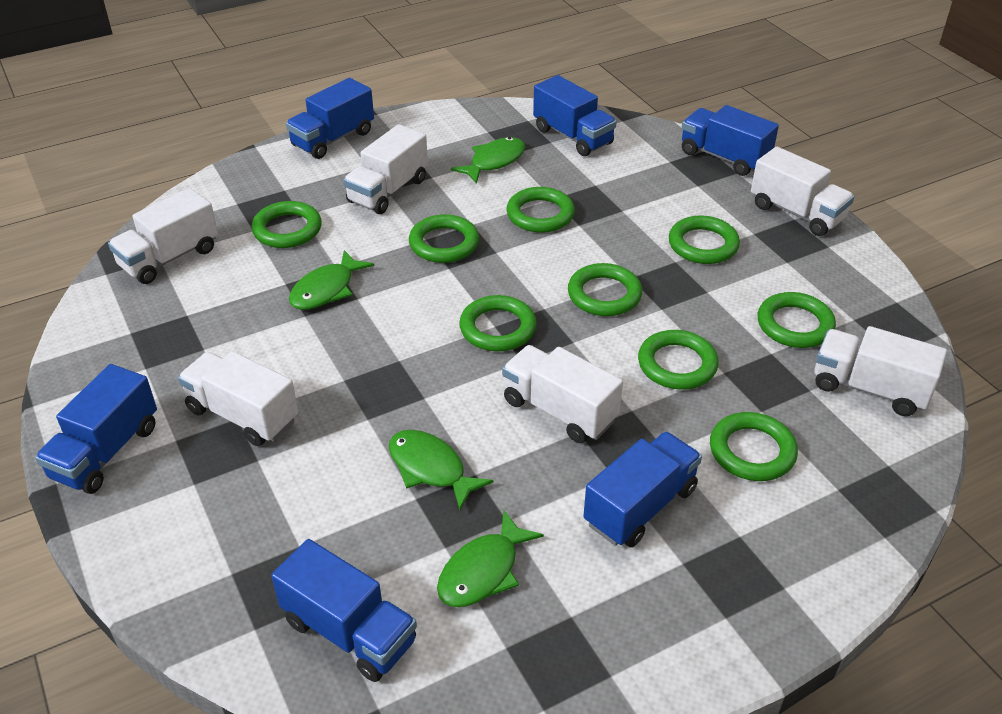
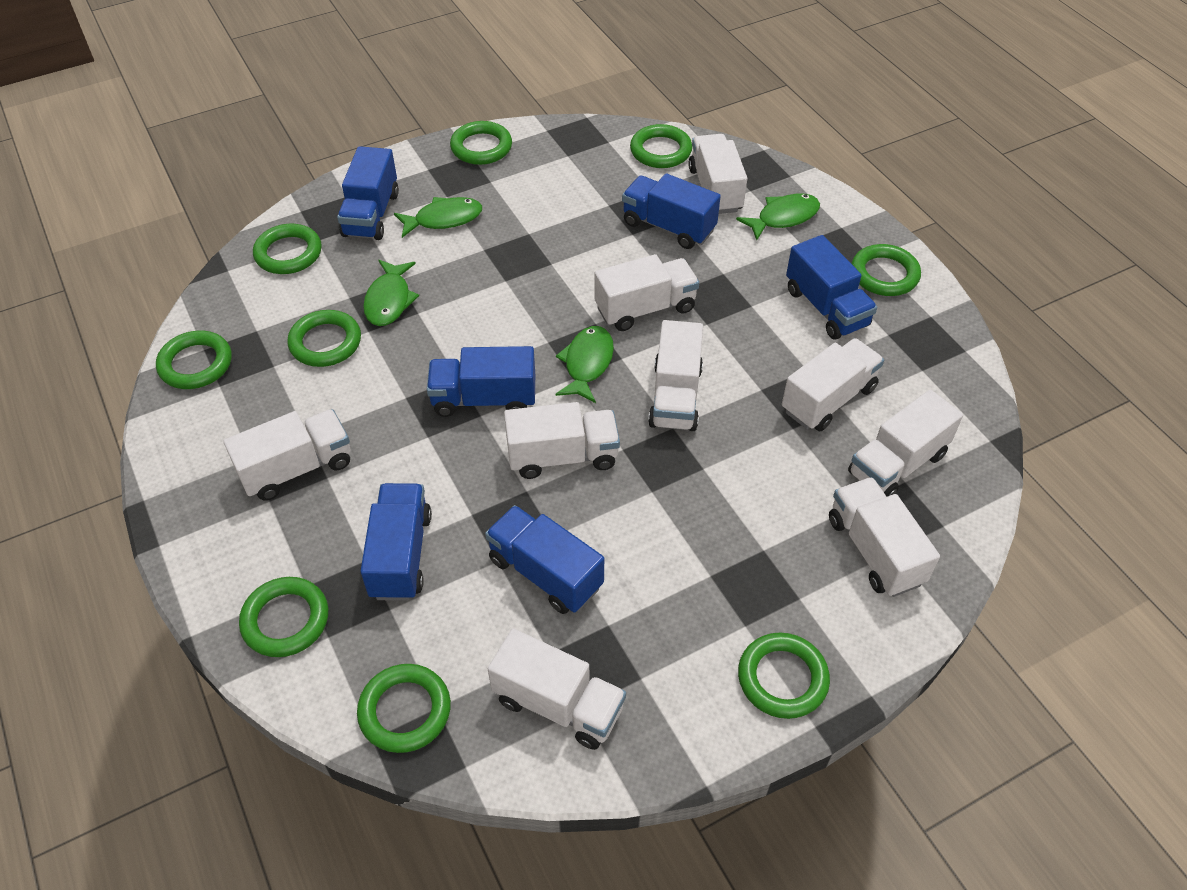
white truck: 6 -> 9

